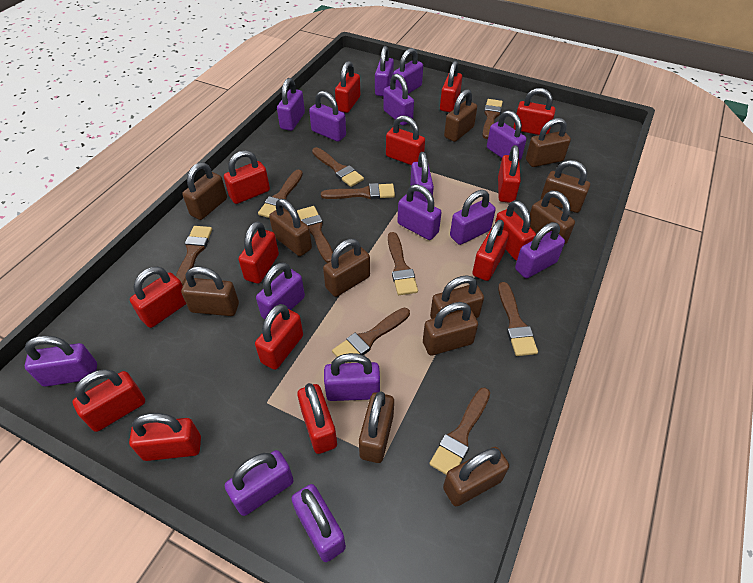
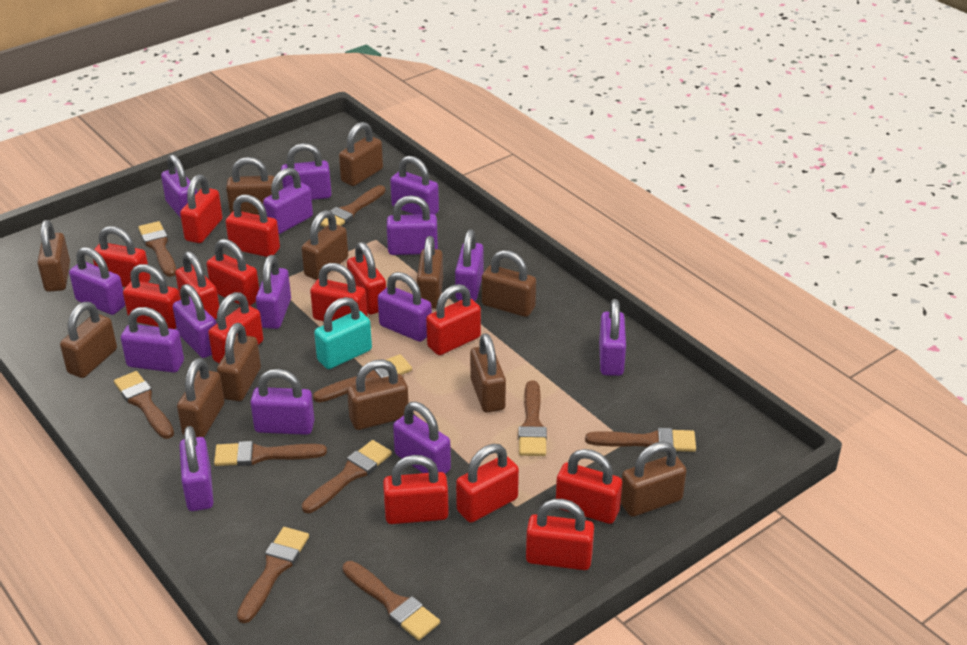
turquoise padlock: 0 -> 1

